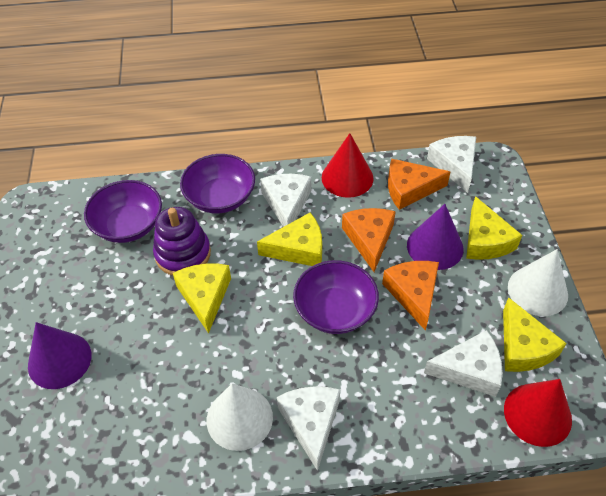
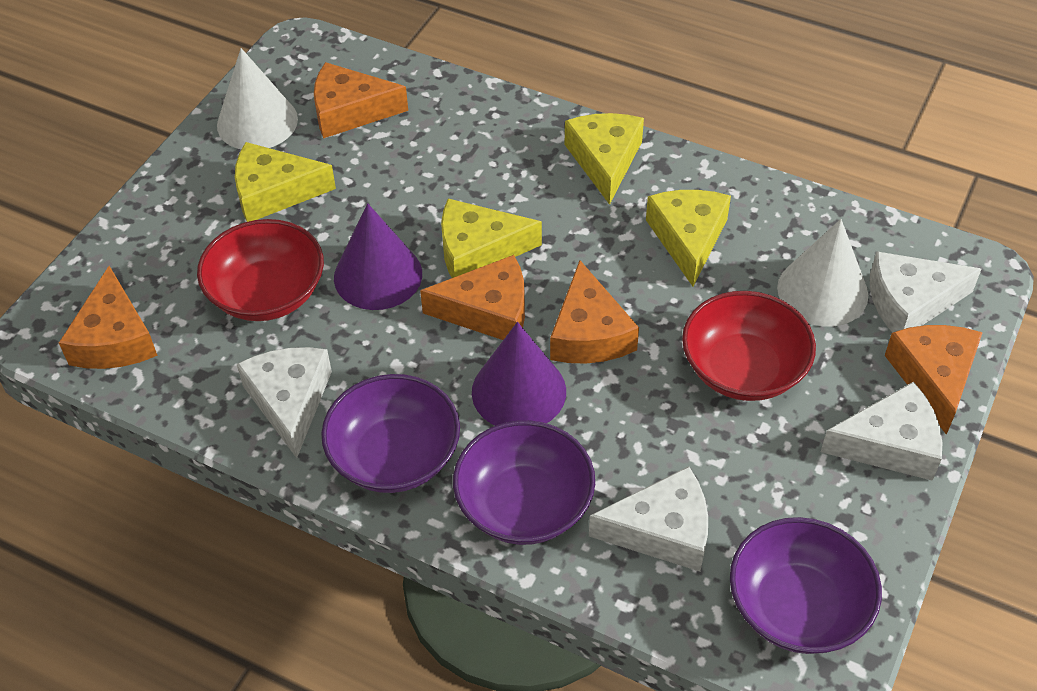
orange cheese: 3 -> 5
purple stacking toy: 1 -> 0
red bowl: 0 -> 2
red cone: 2 -> 0

